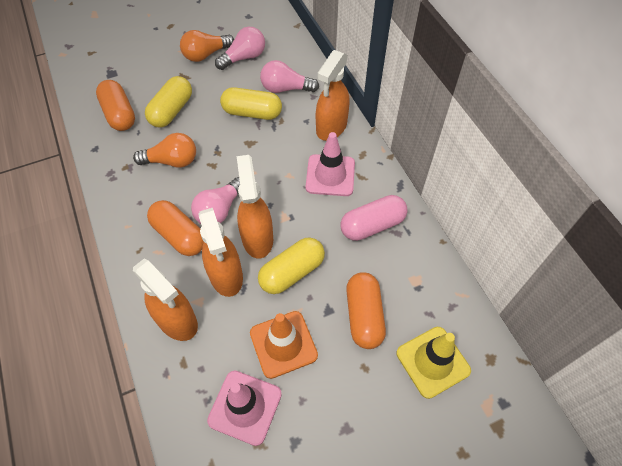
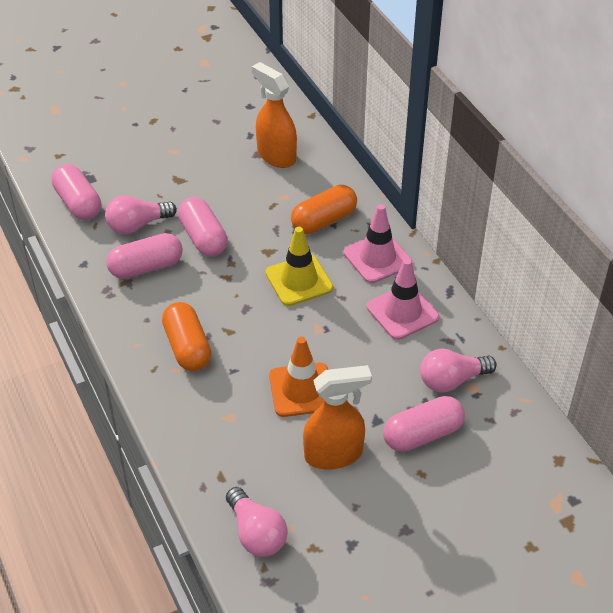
orange capsule: 3 -> 2
orange light bulb: 2 -> 0
orange spray bottle: 4 -> 2
pink capsule: 1 -> 4
yellow capsule: 3 -> 0

